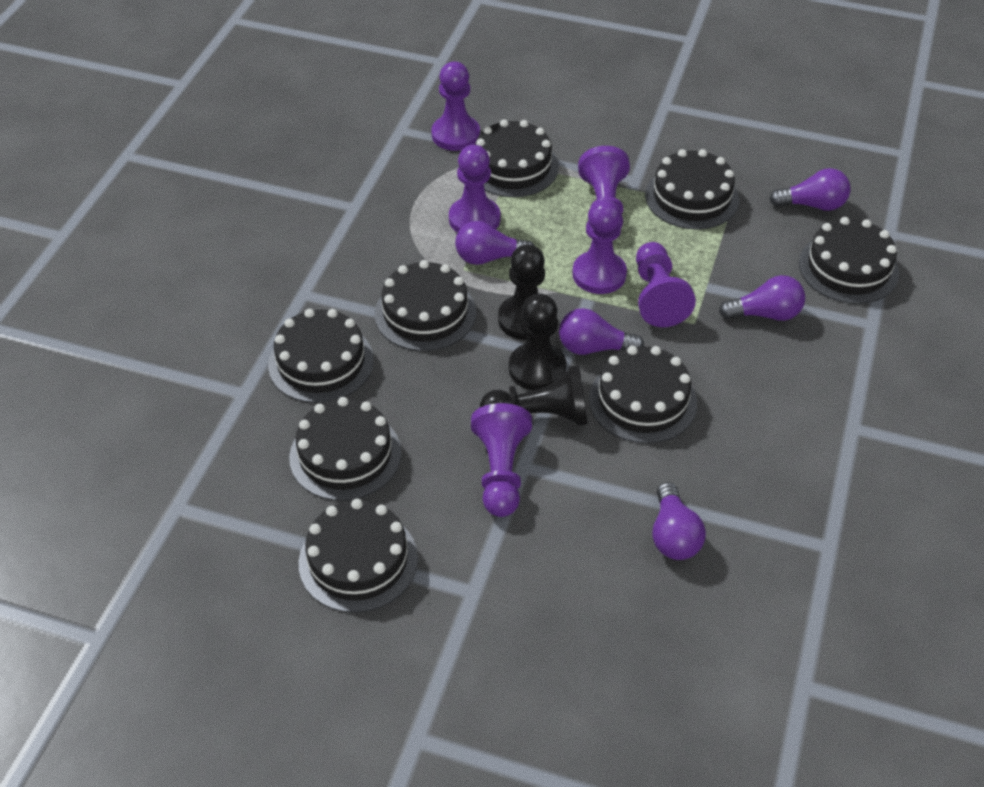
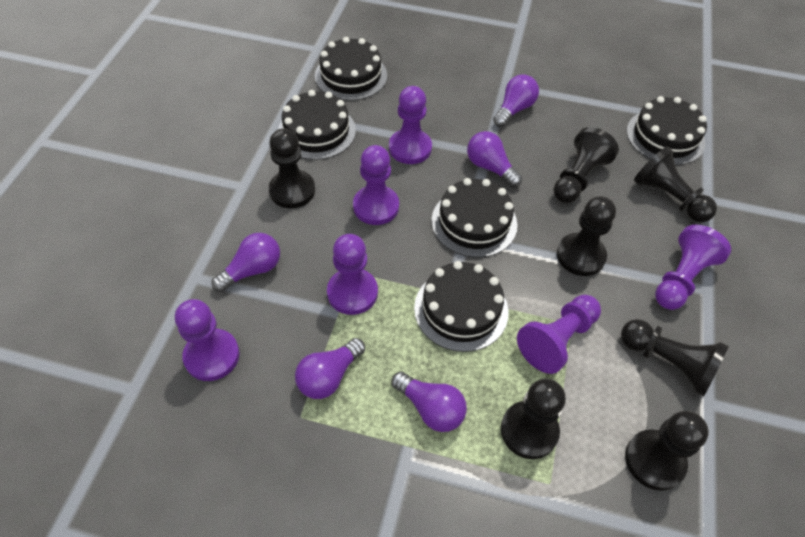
black cake: 8 -> 5
black pawn: 3 -> 7

